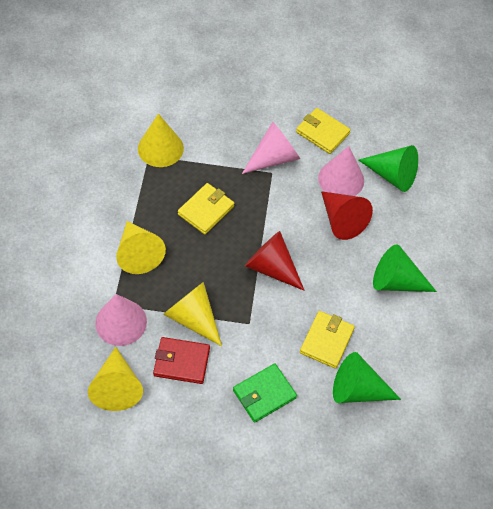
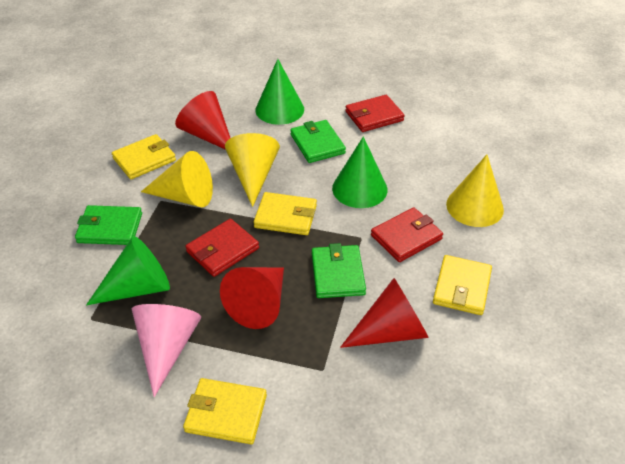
green wallet: 1 -> 3
pink cone: 3 -> 1
red cone: 2 -> 3
red wallet: 1 -> 3
yellow cone: 4 -> 3
yellow wallet: 3 -> 4

